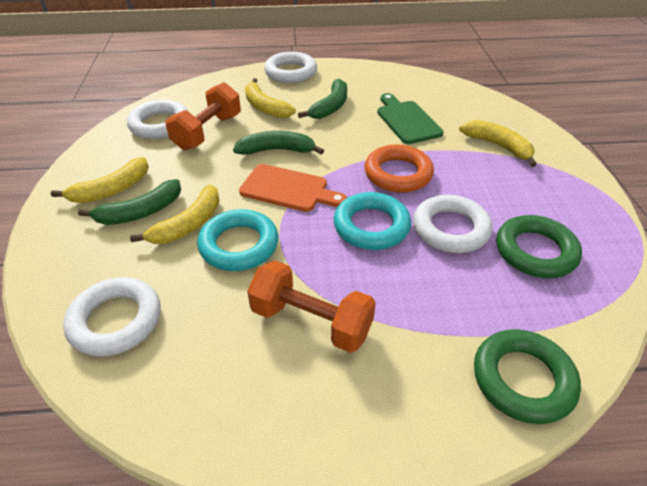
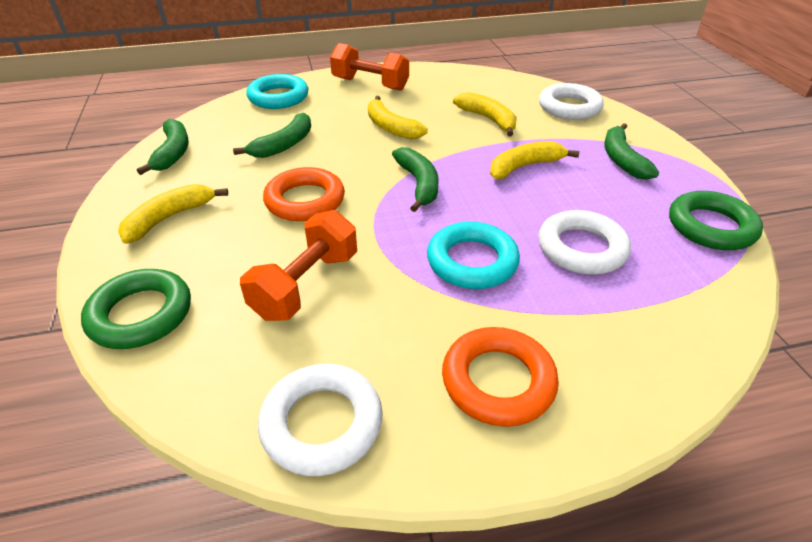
green banana: 3 -> 4
green cutting board: 1 -> 0
orange cutting board: 1 -> 0
orange ring: 1 -> 2
white ring: 4 -> 3

